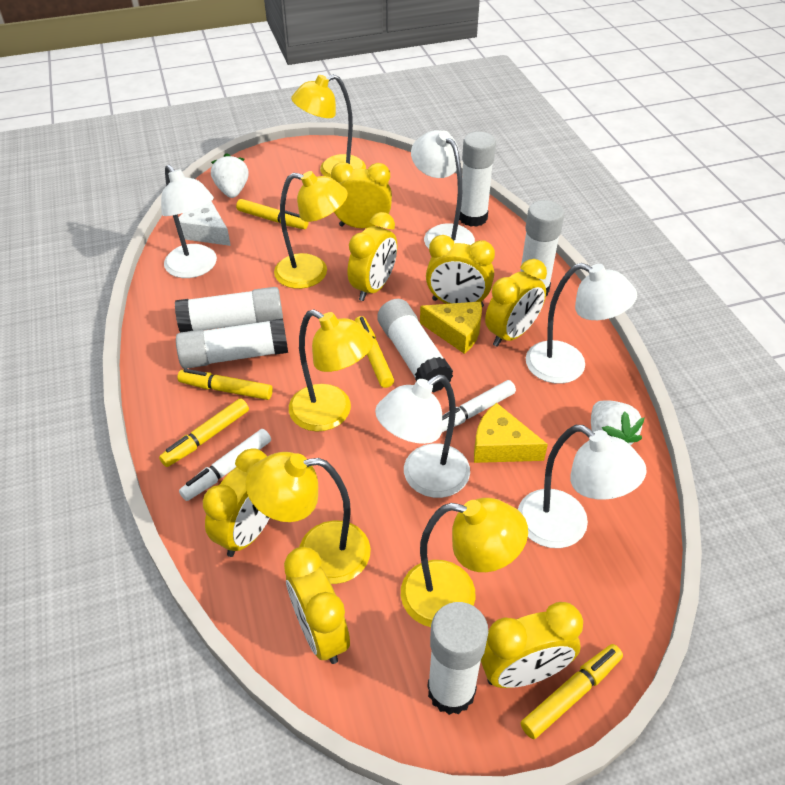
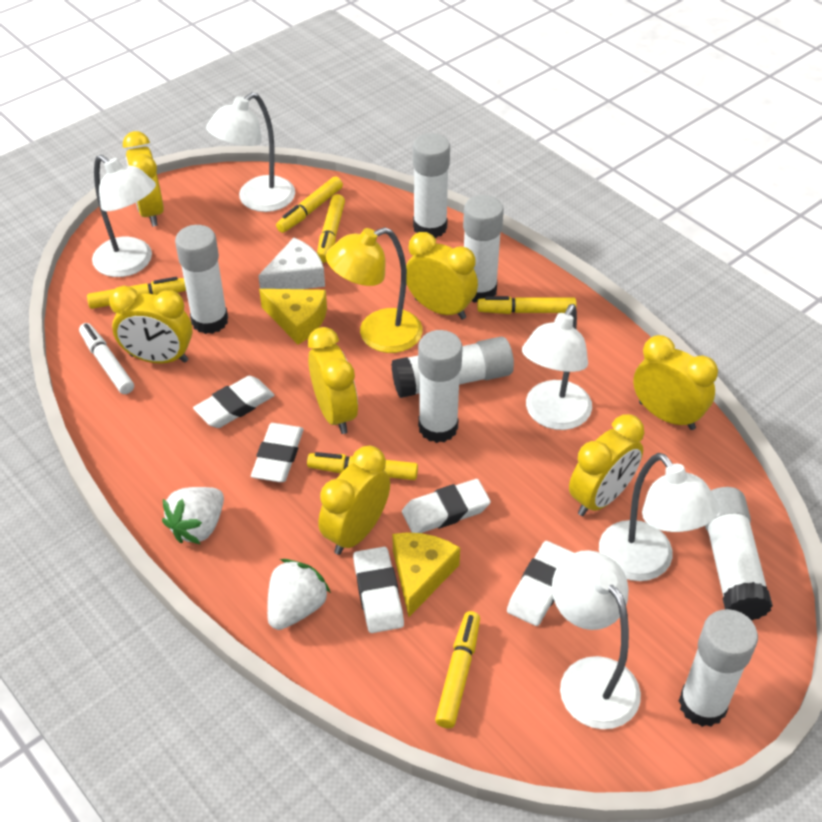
white eraser: 0 -> 5
white glue stick: 6 -> 7
white marker: 2 -> 1
yellow lamp: 5 -> 1
yellow marker: 5 -> 6

